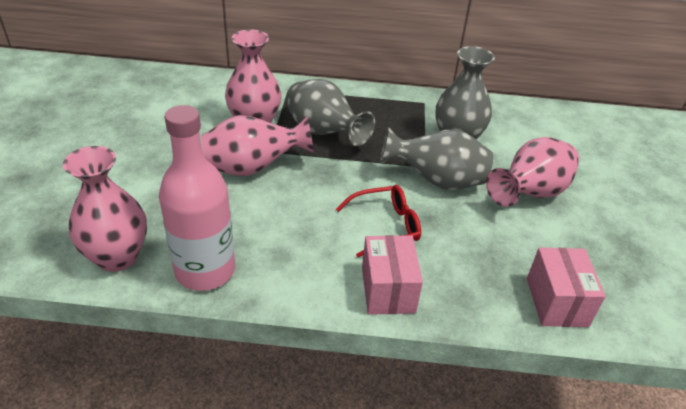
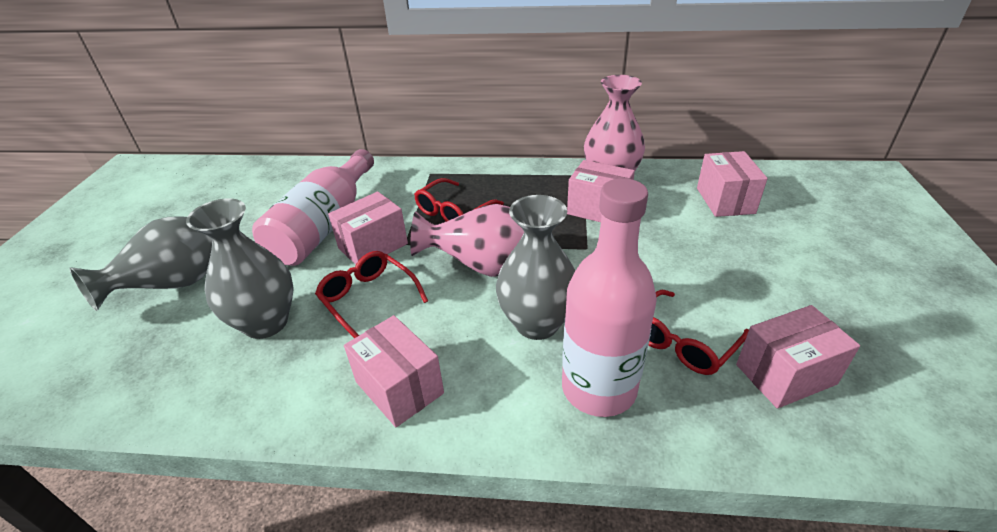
pink bottle: 1 -> 2
pink box: 2 -> 5
pink vase: 4 -> 2
red glasses: 1 -> 3

